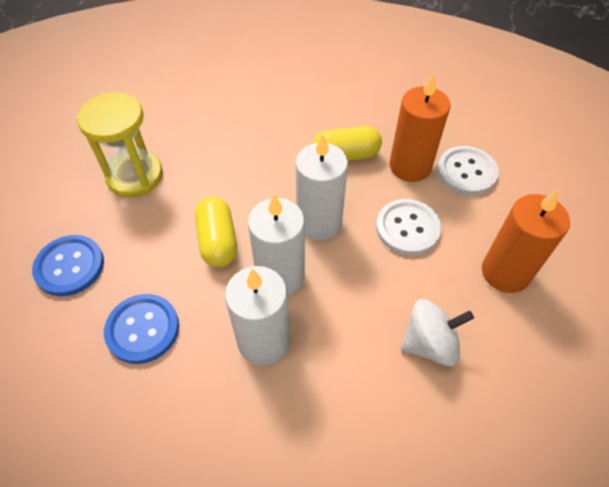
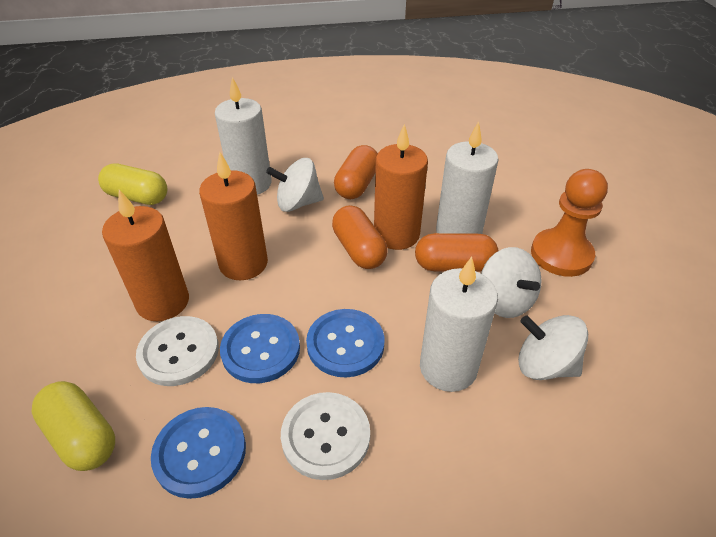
blue button: 2 -> 3
orange candle: 2 -> 3
orange capsule: 0 -> 3
orange pawn: 0 -> 1
white spinning top: 1 -> 3
yellow hourglass: 1 -> 0

